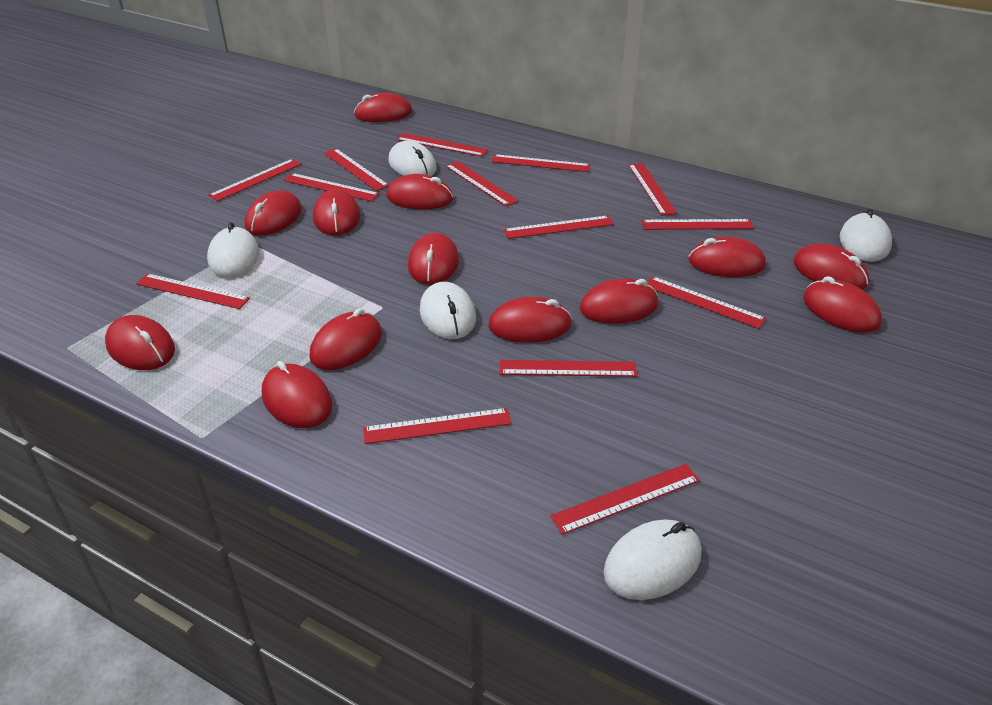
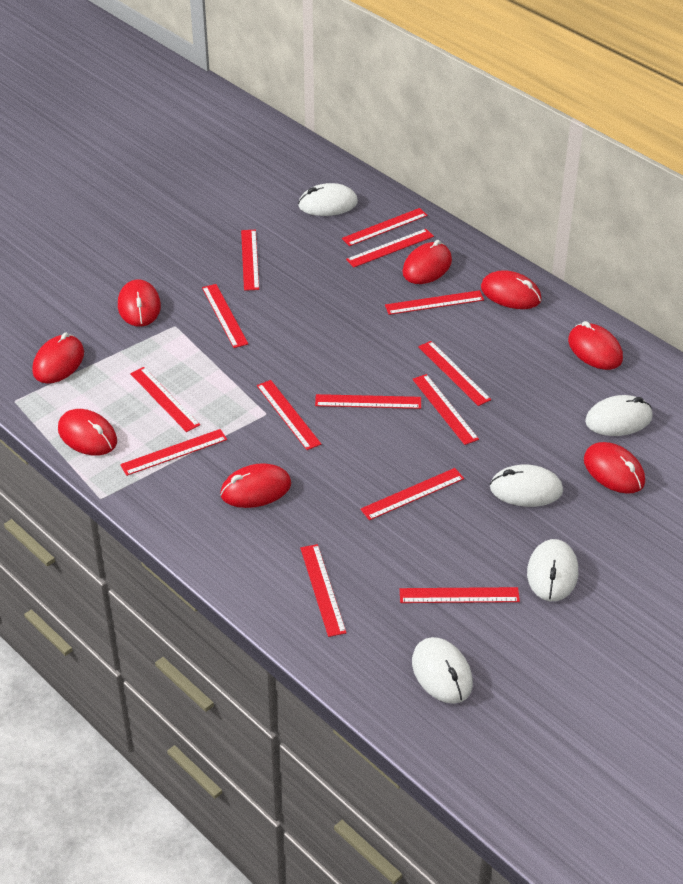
red mouse: 13 -> 8

